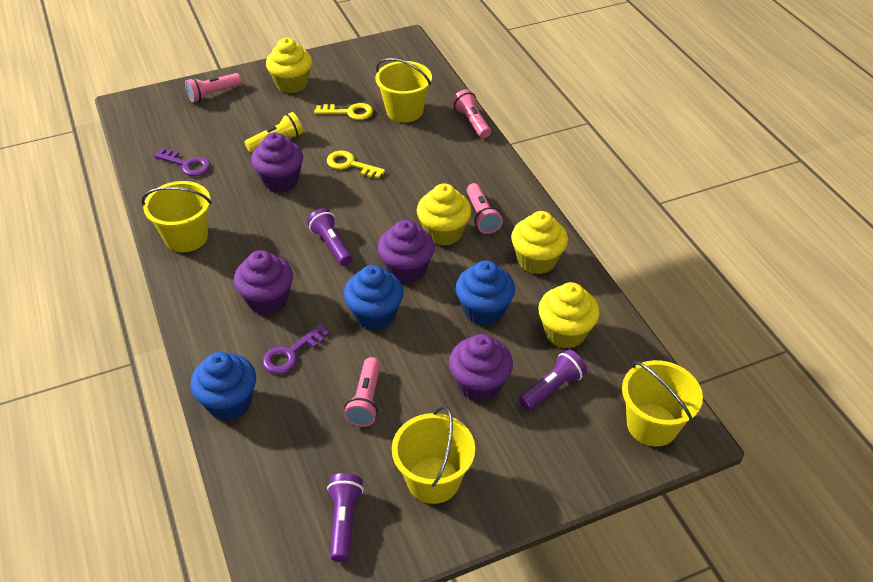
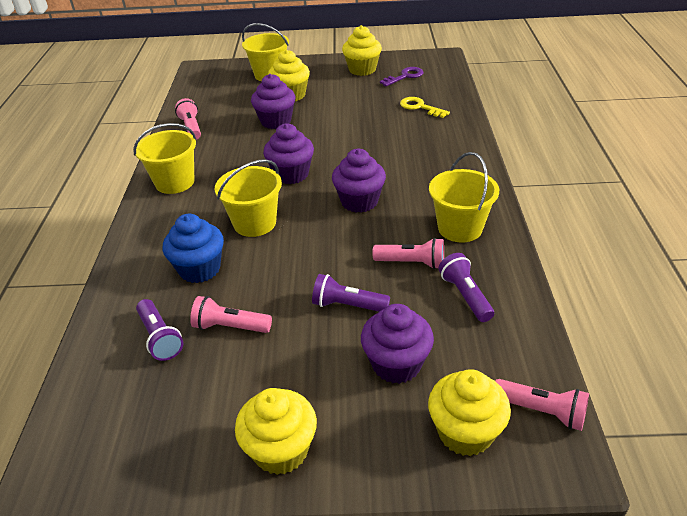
blue cupcake: 3 -> 1
purple key: 2 -> 1
yellow flashlight: 1 -> 0
yellow key: 2 -> 1

